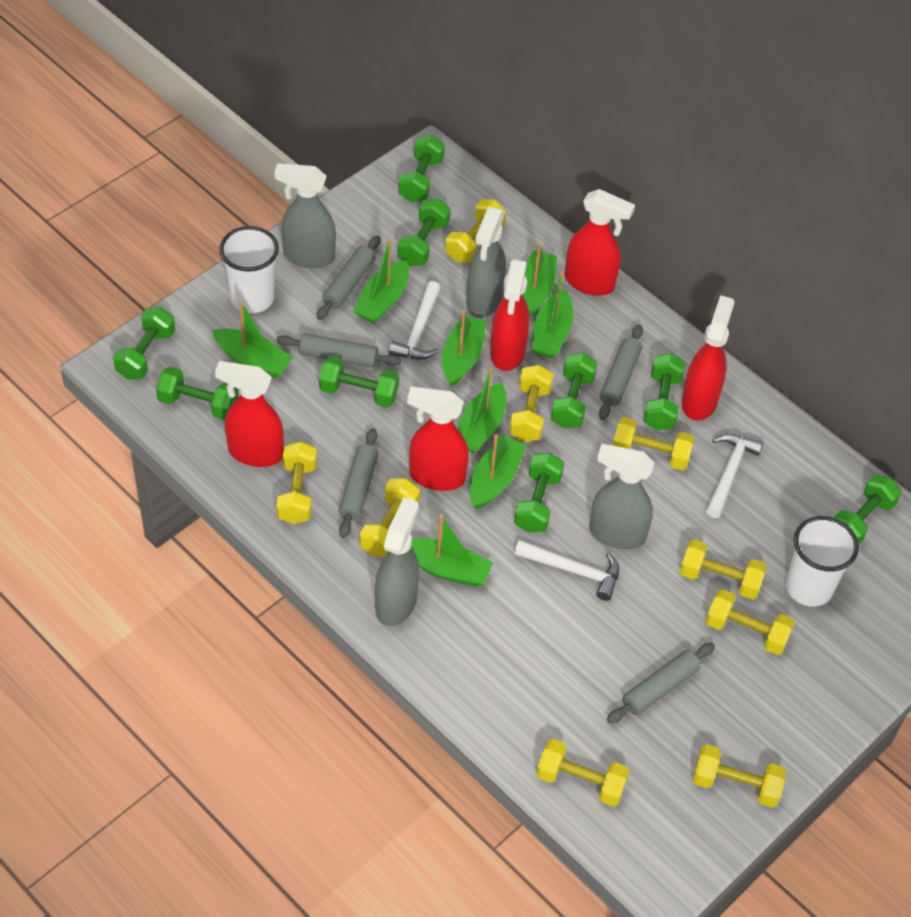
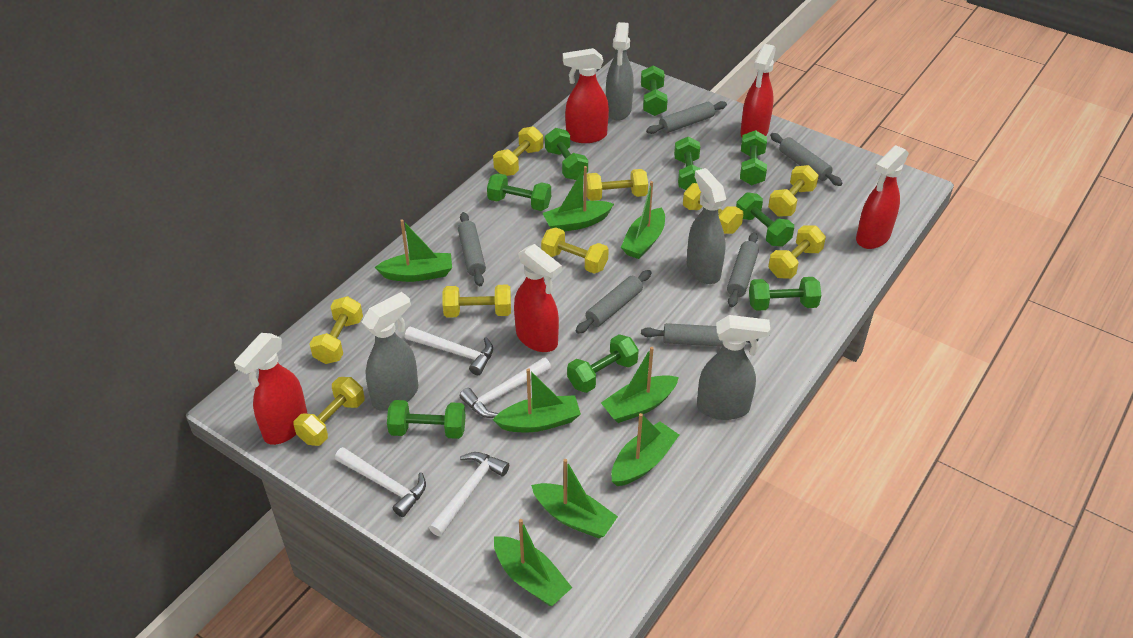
grey rolling pin: 5 -> 6
white cup: 2 -> 0
white hammer: 3 -> 4

